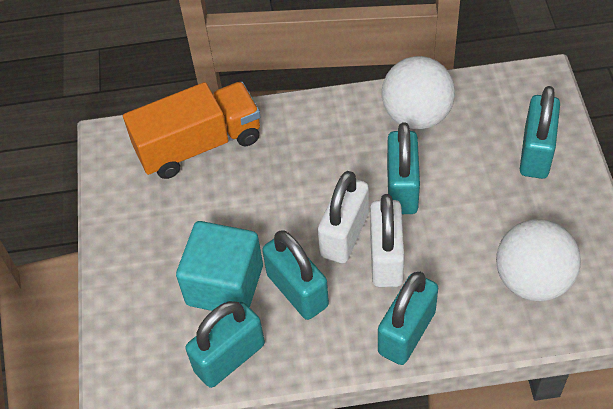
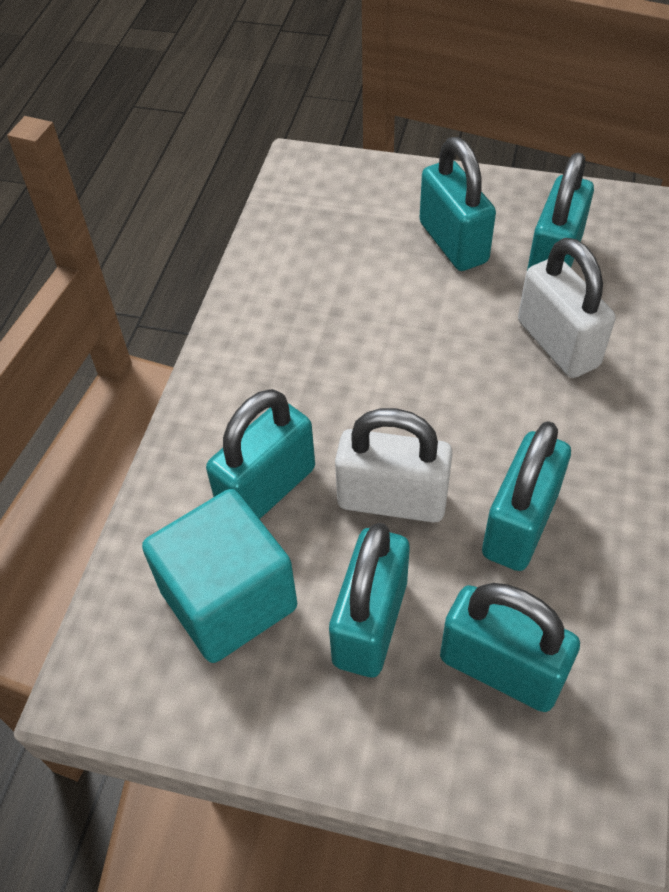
orange truck: 1 -> 0
turquoise padlock: 5 -> 6
white ball: 2 -> 0

